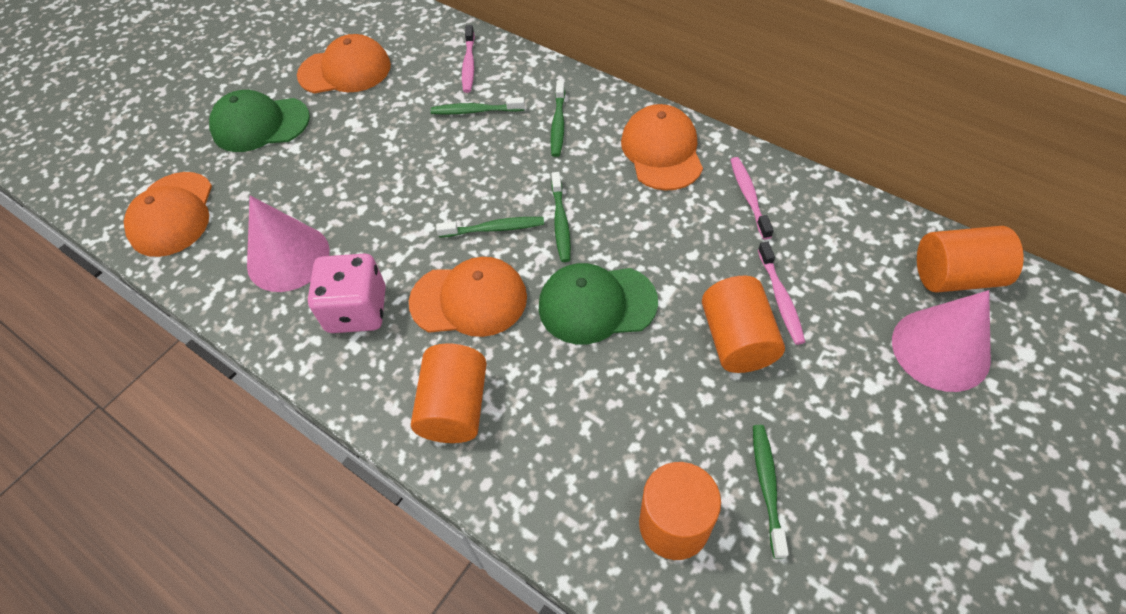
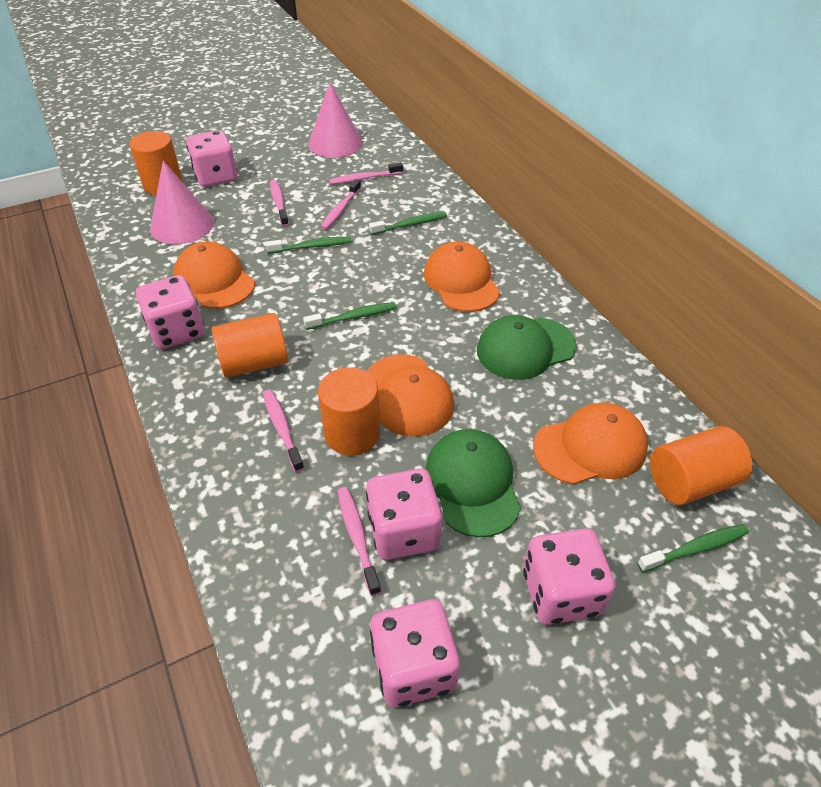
green toothbrush: 5 -> 4
pink dice: 1 -> 5
pink toothbrush: 3 -> 5

